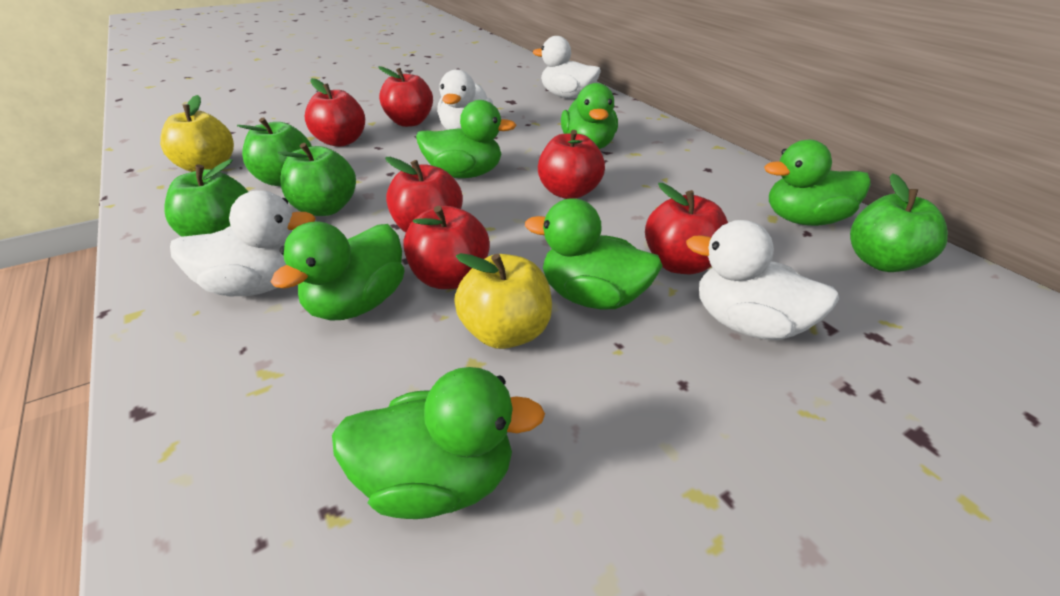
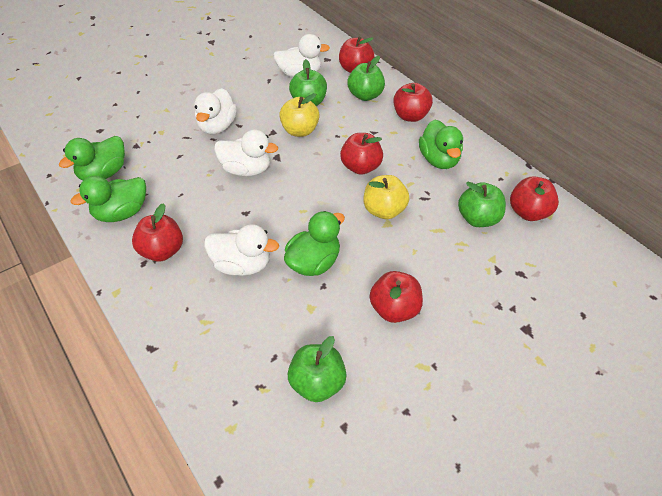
green duck: 6 -> 4

